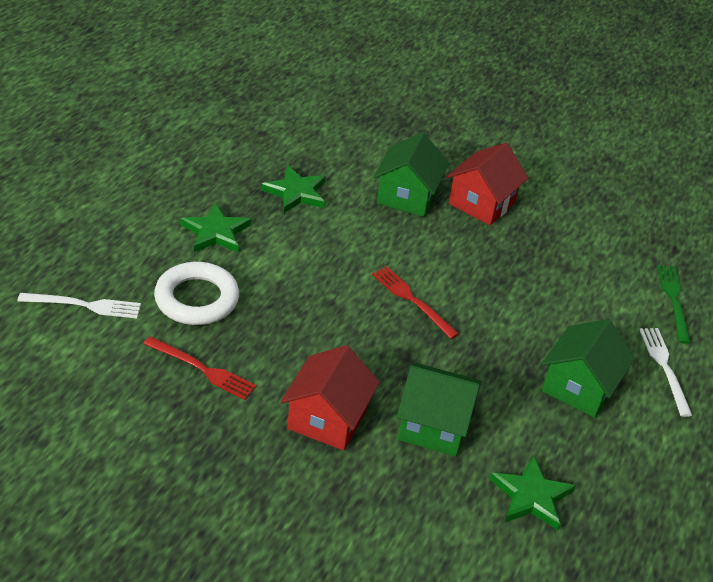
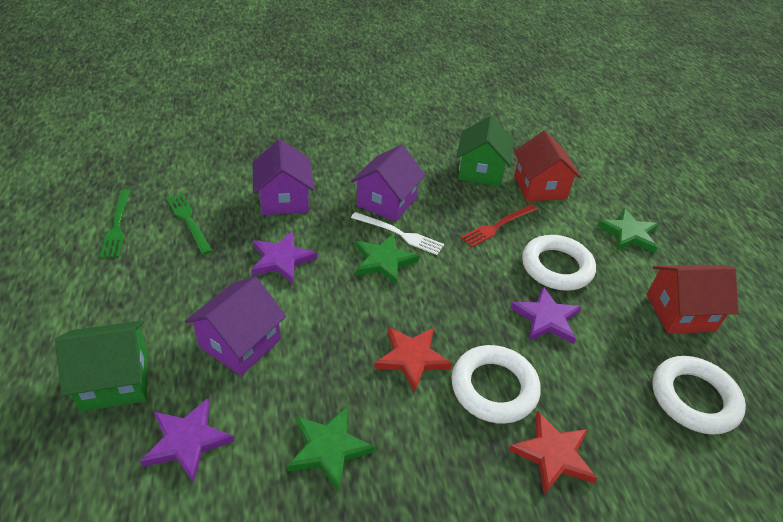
green fork: 1 -> 2
green house: 3 -> 2
purple house: 0 -> 3
purple star: 0 -> 3
red fork: 2 -> 1
red star: 0 -> 2
white fork: 2 -> 1
white ring: 1 -> 3

